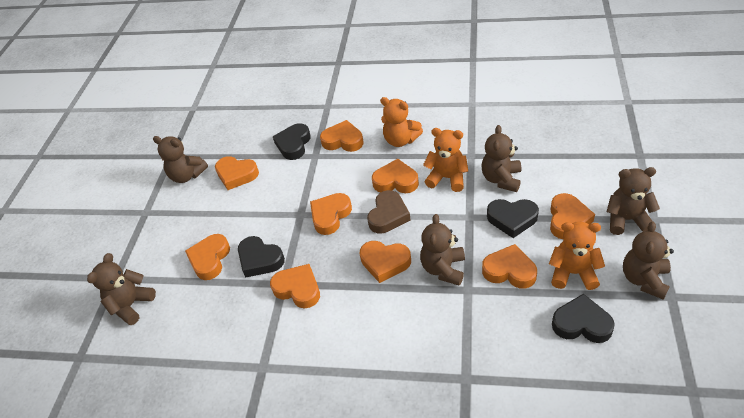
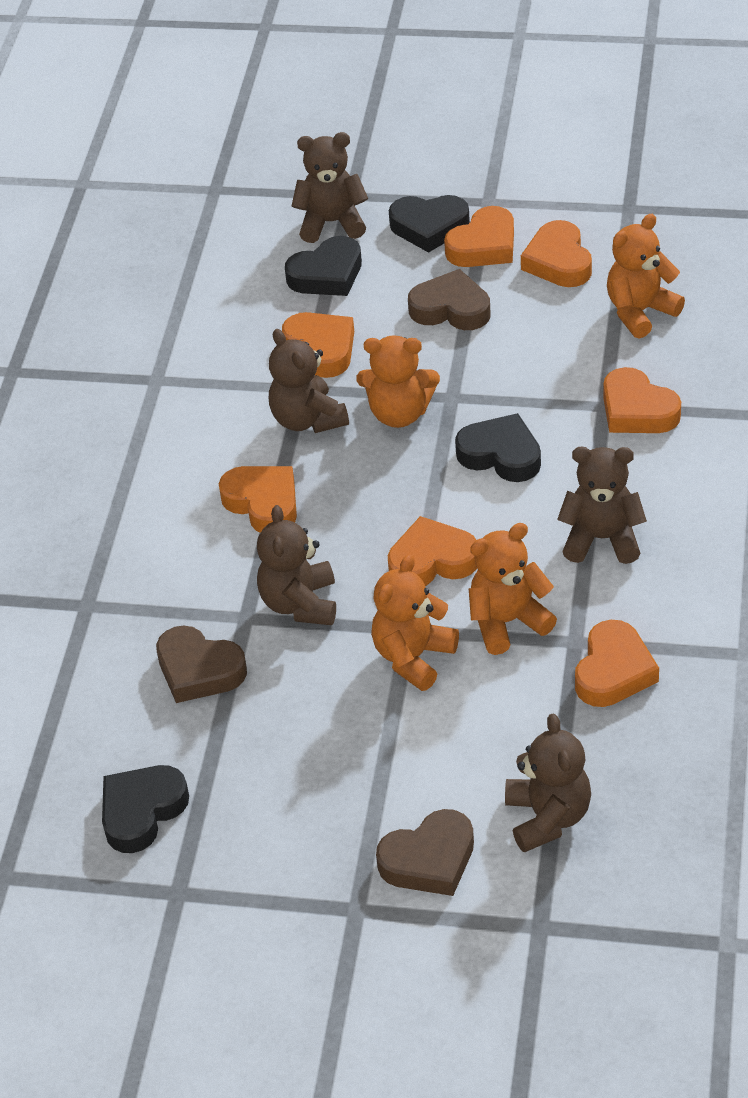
brown heart: 1 -> 3
brown teddy bear: 6 -> 5
orange heart: 9 -> 7
orange teddy bear: 3 -> 4

